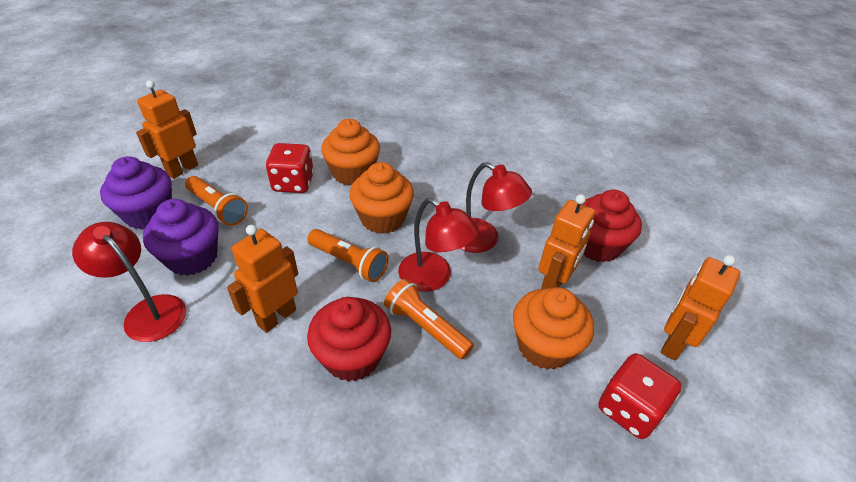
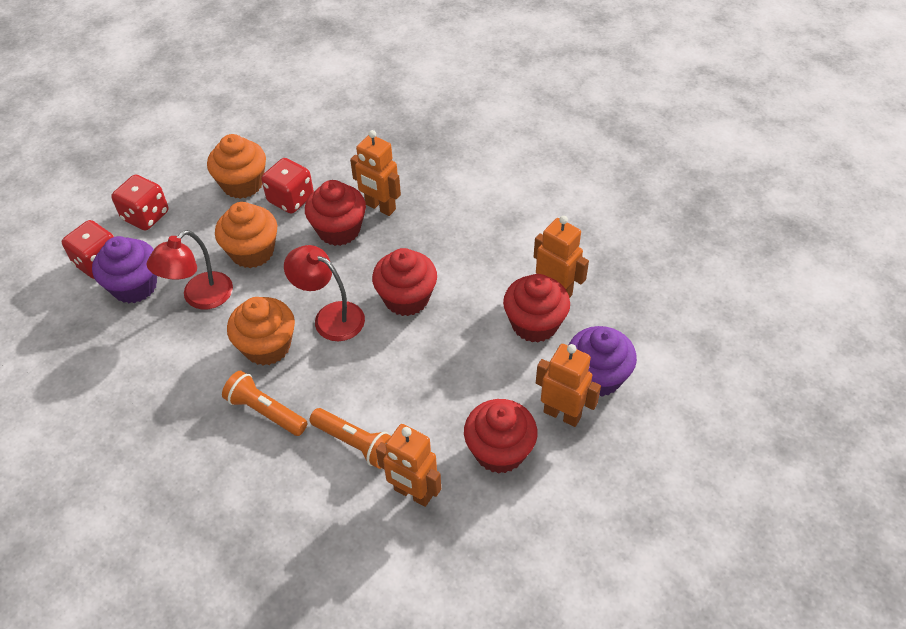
orange flashlight: 3 -> 2
red cupcake: 2 -> 4
red dice: 2 -> 3
red lamp: 3 -> 2

